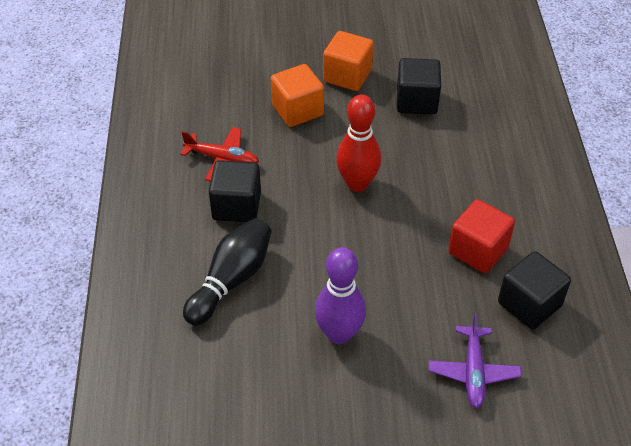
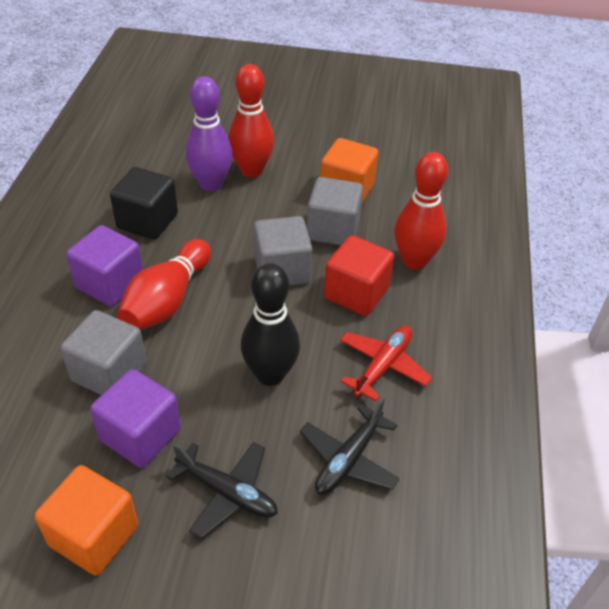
black cube: 3 -> 1
black plane: 0 -> 2
grey cube: 0 -> 3
purple cube: 0 -> 2
purple plane: 1 -> 0
red bowling pin: 1 -> 3

